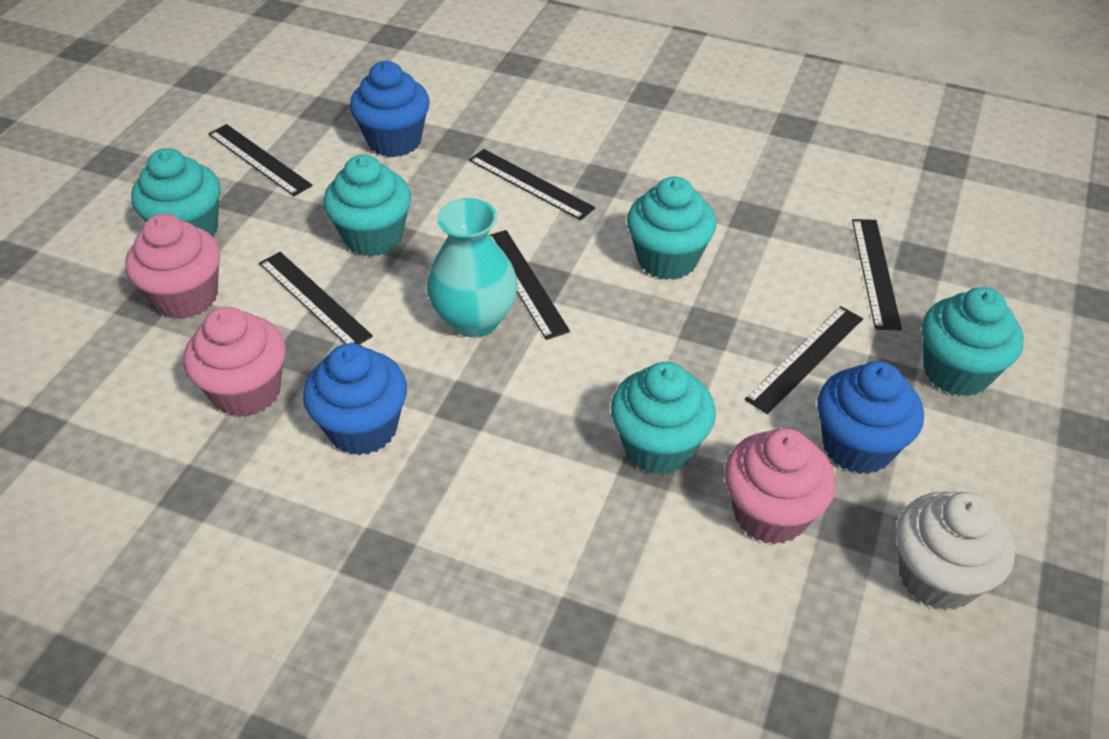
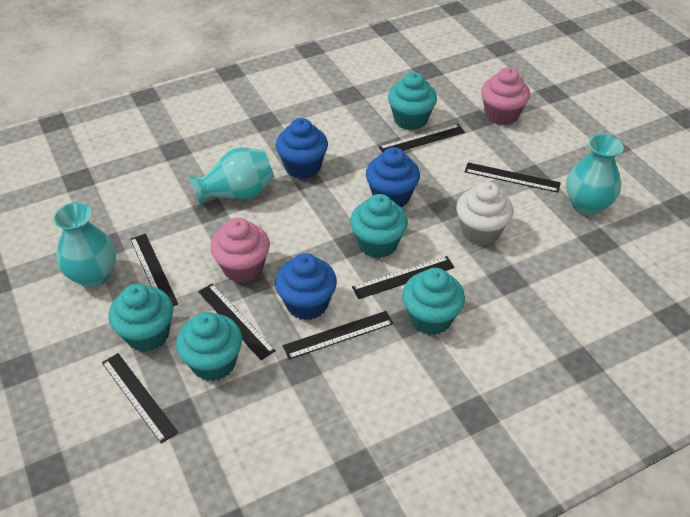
black ruler: 6 -> 7
pink cupcake: 3 -> 2
turquoise vase: 1 -> 3

